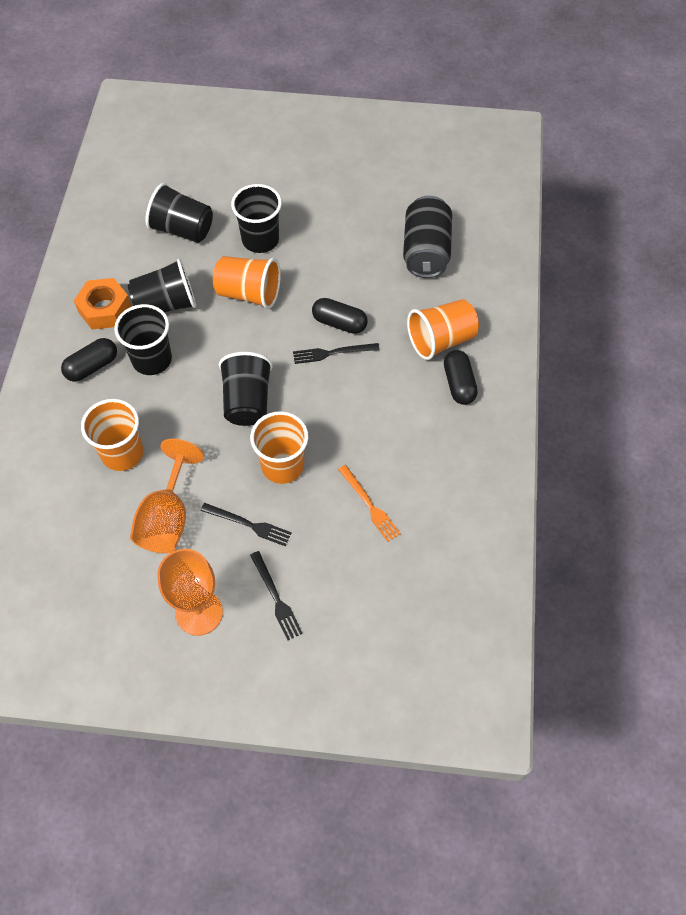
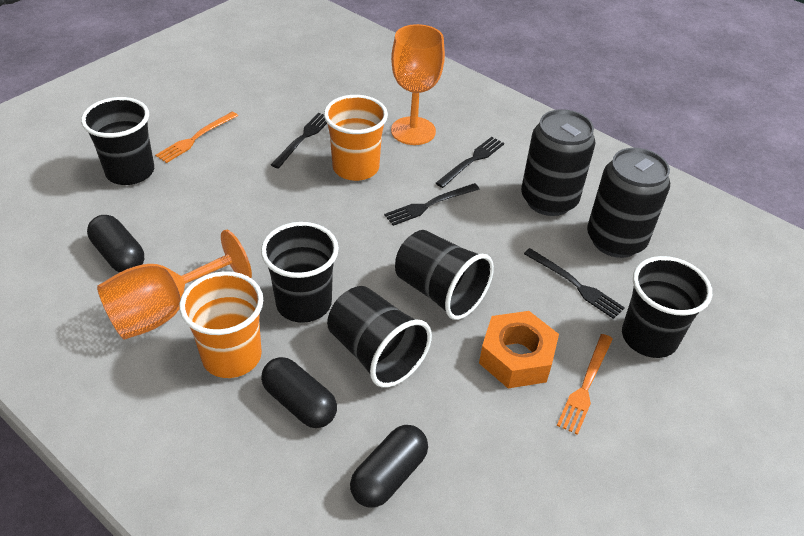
black can: 1 -> 2
black fork: 3 -> 4
orange cup: 4 -> 2
orange fork: 1 -> 2

